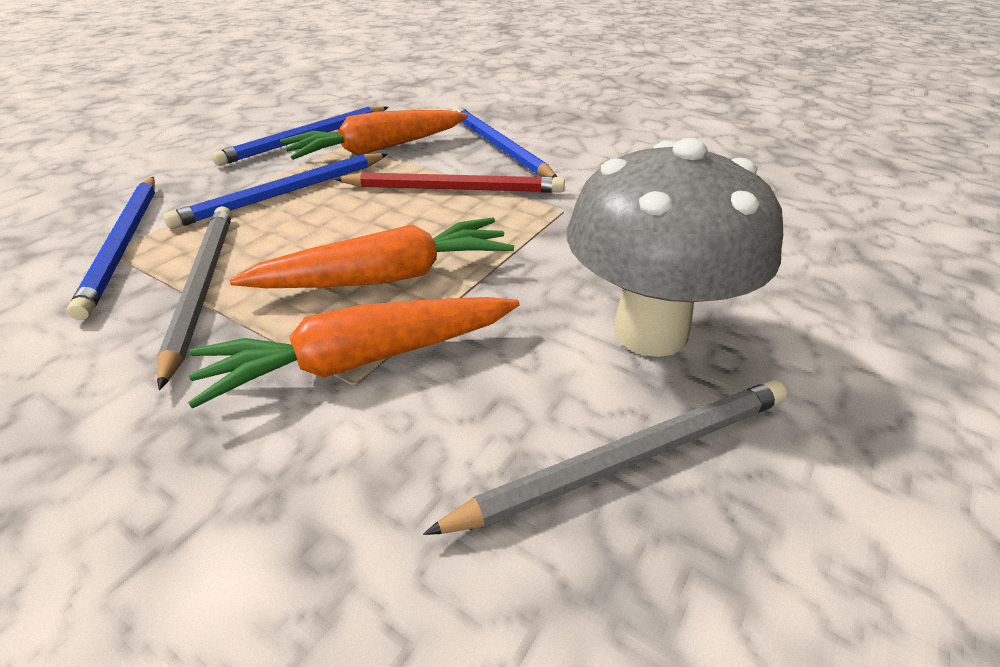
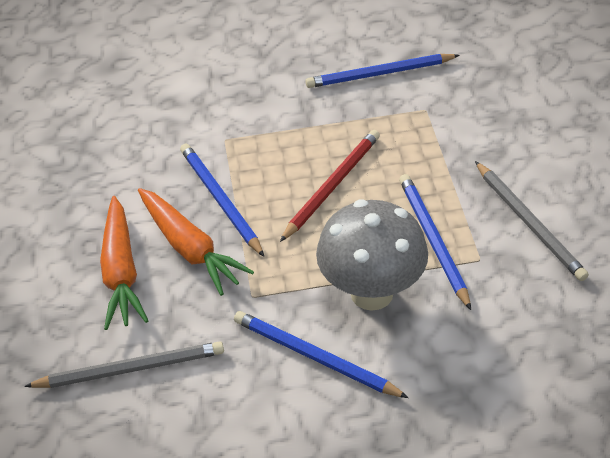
orange carrot: 3 -> 2

